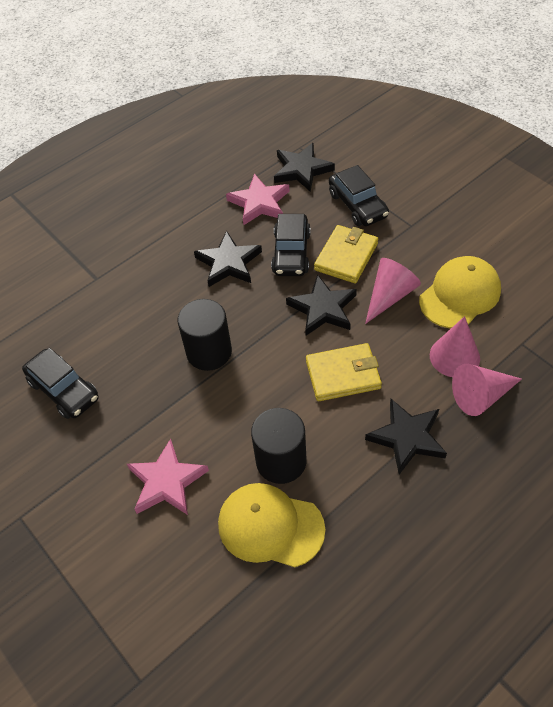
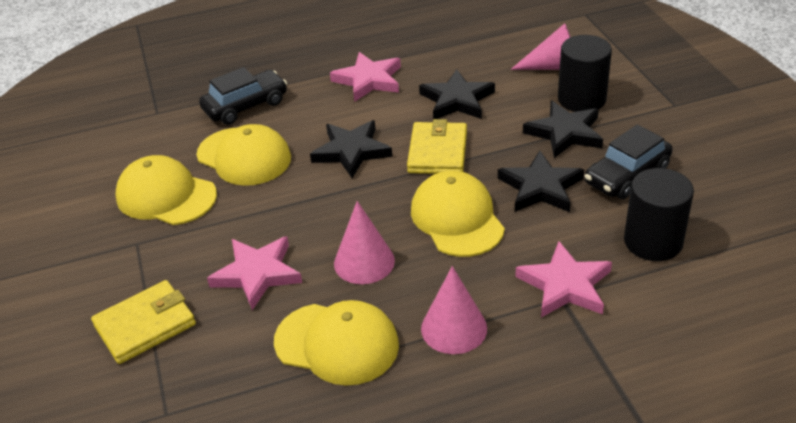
black car: 3 -> 2
pink star: 2 -> 3
yellow cap: 2 -> 4

